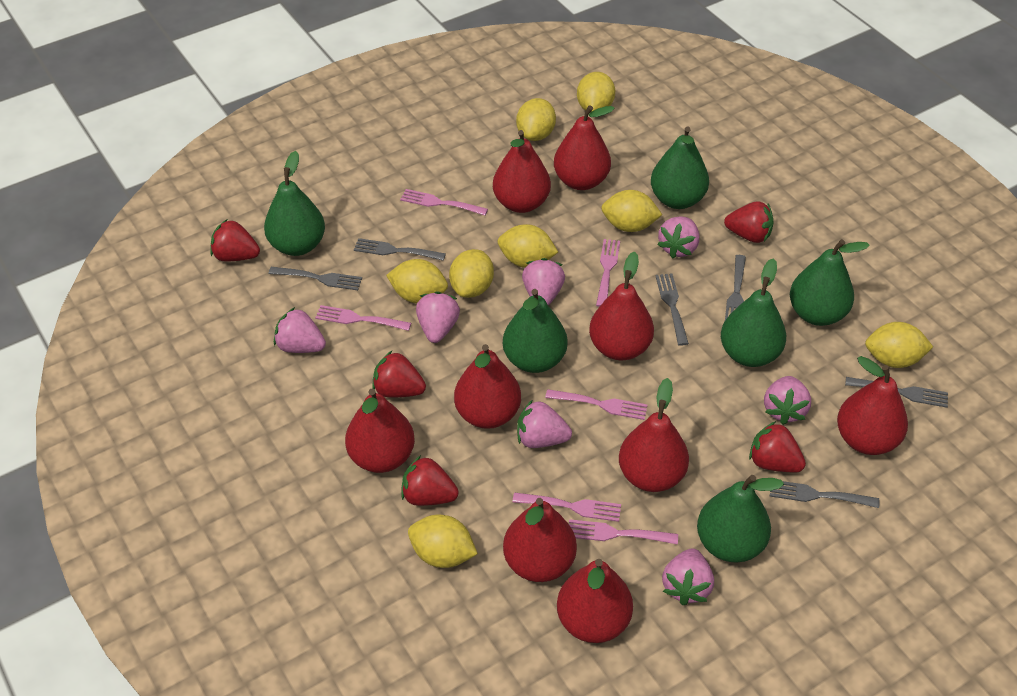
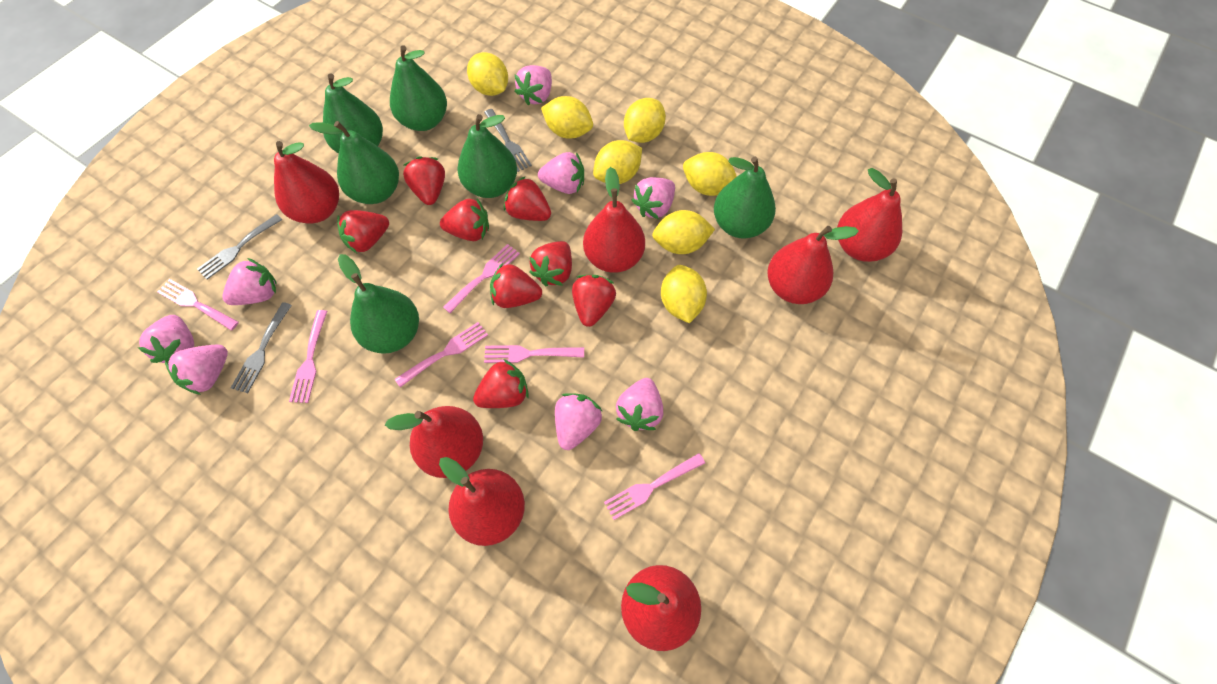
grey fork: 6 -> 3
pink strawberry: 7 -> 8
red pear: 9 -> 7
red strawberry: 5 -> 8
yellow lemon: 8 -> 7

